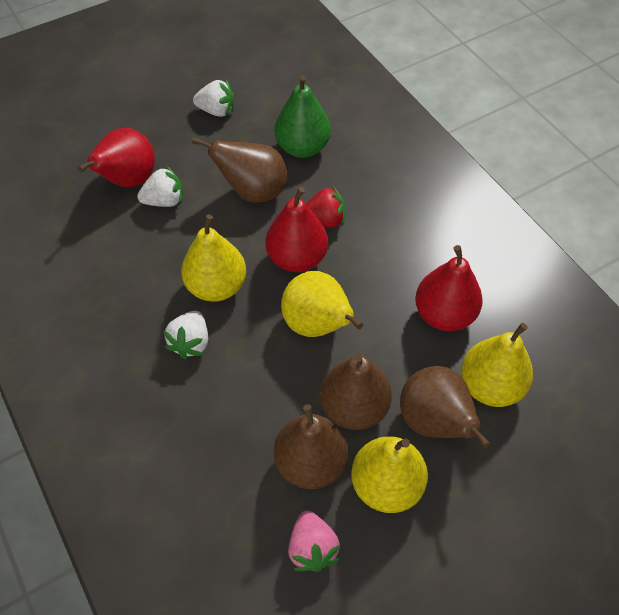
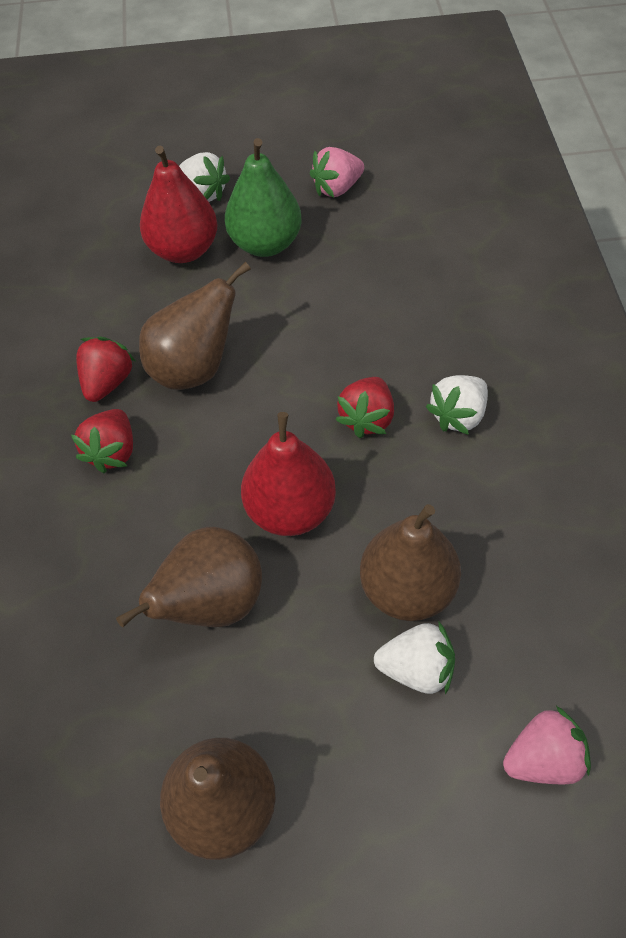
pink strawberry: 1 -> 2
red pear: 3 -> 2
red strawberry: 1 -> 3
yellow pear: 4 -> 0

